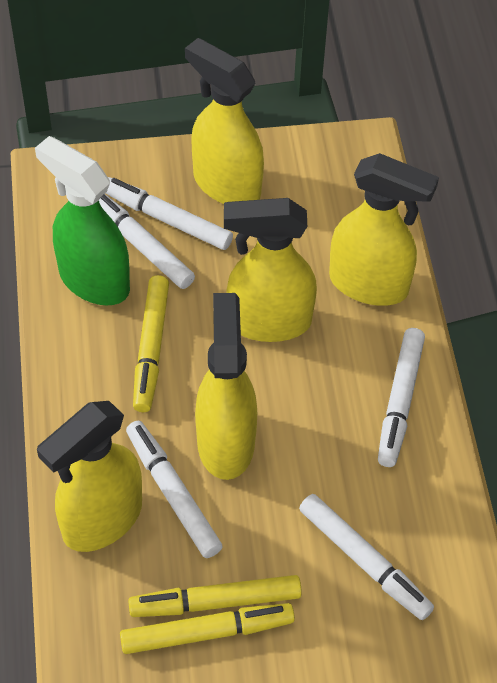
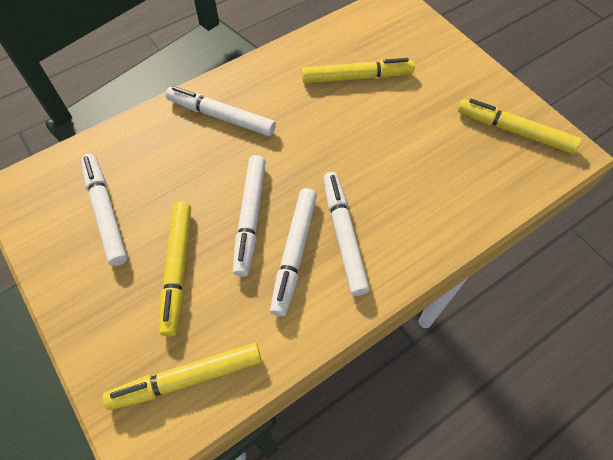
green spray bottle: 1 -> 0
yellow marker: 3 -> 4
yellow spray bottle: 5 -> 0

